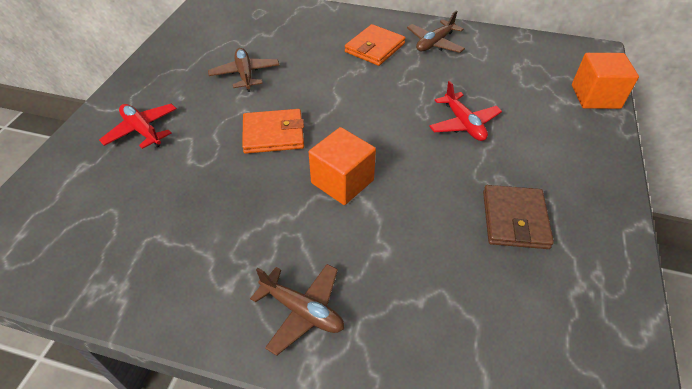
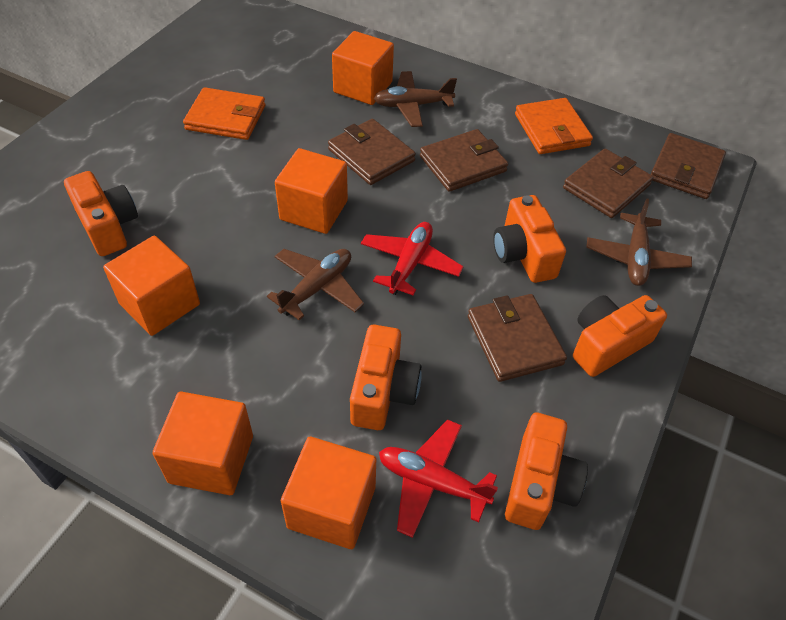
brown wallet: 1 -> 5
orange camera: 0 -> 5
orange cube: 2 -> 5

